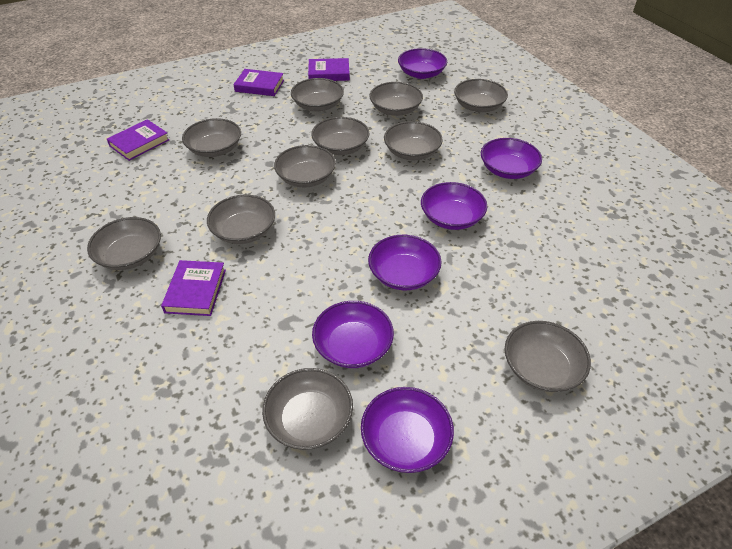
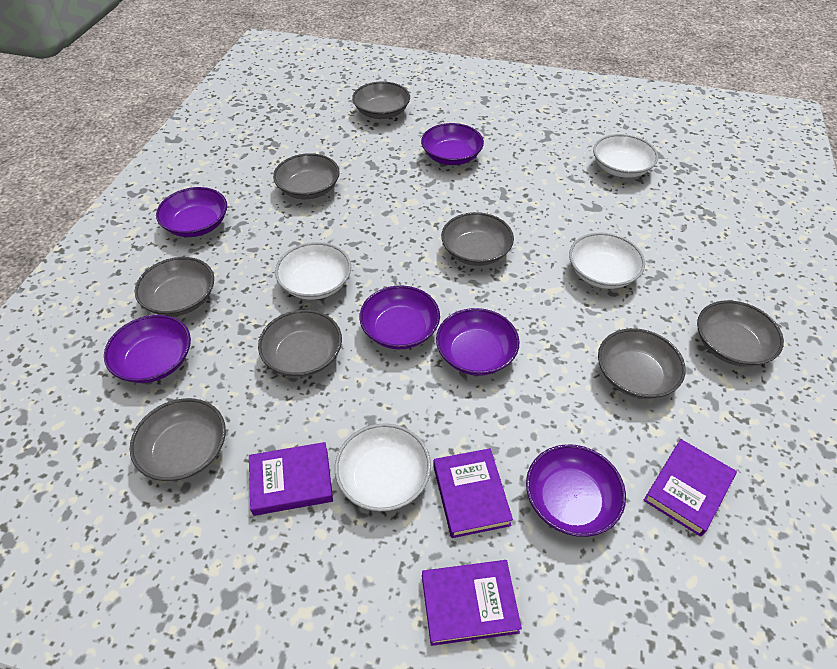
grey bowl: 11 -> 8
white bowl: 0 -> 4

